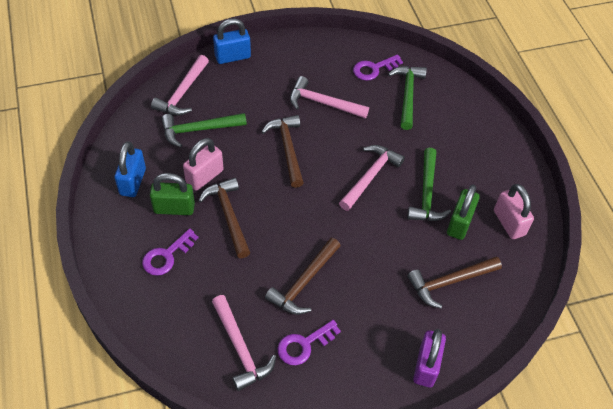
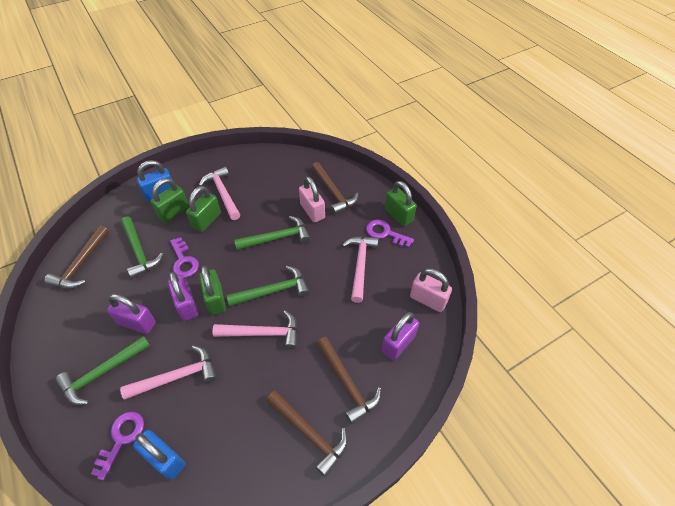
green hammer: 3 -> 4
green padlock: 2 -> 4
purple padlock: 1 -> 3

